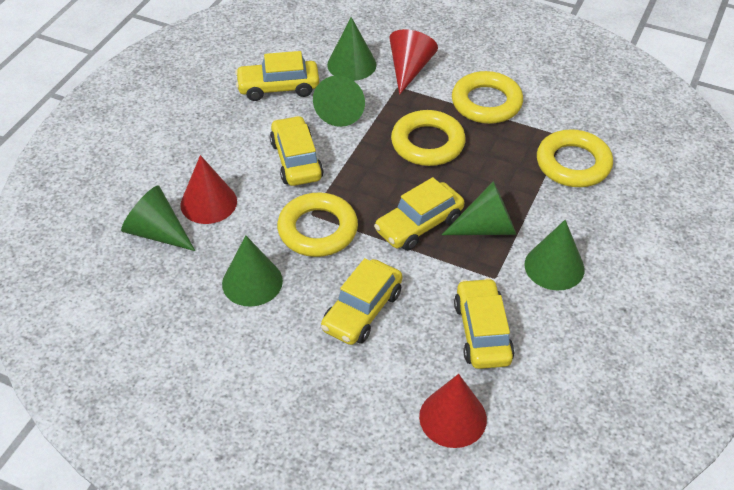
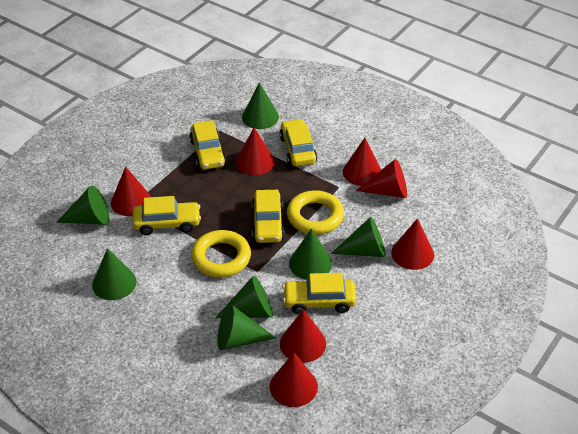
green cone: 6 -> 7
red cone: 3 -> 7
yellow ring: 4 -> 2

